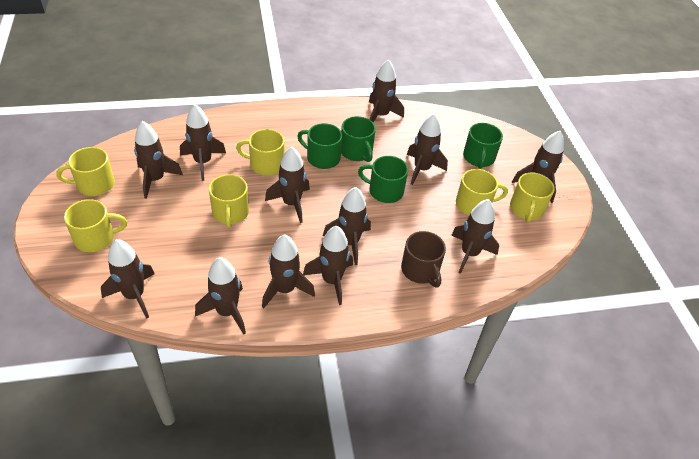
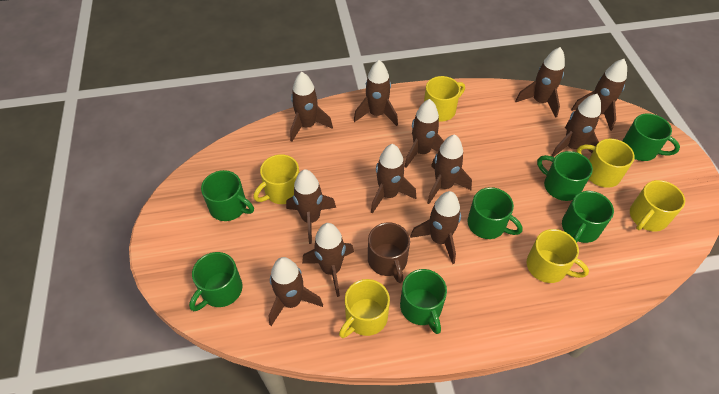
green mug: 4 -> 7

